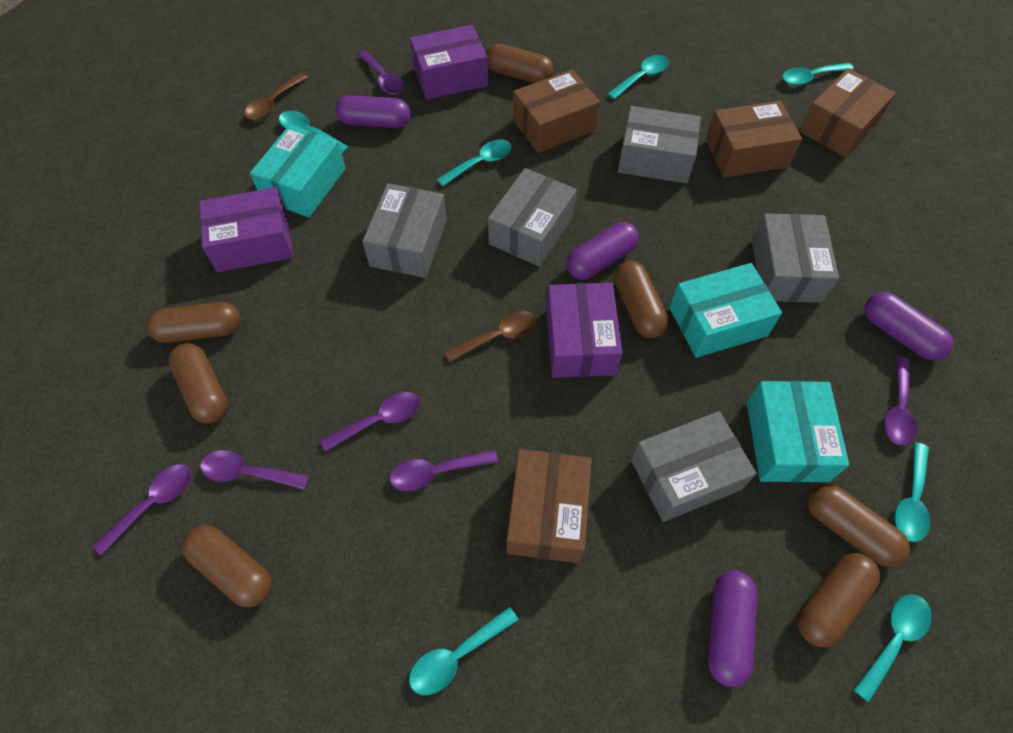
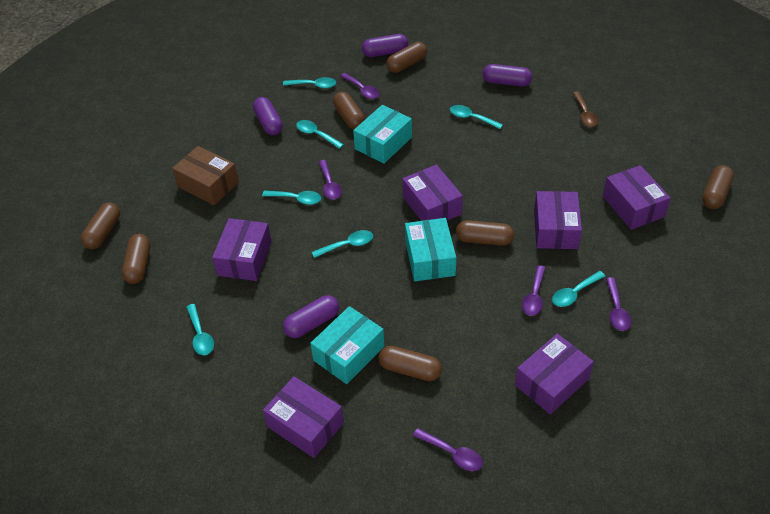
brown box: 4 -> 1
brown spoon: 2 -> 1
grey box: 5 -> 0
purple box: 3 -> 6
purple spoon: 6 -> 5

